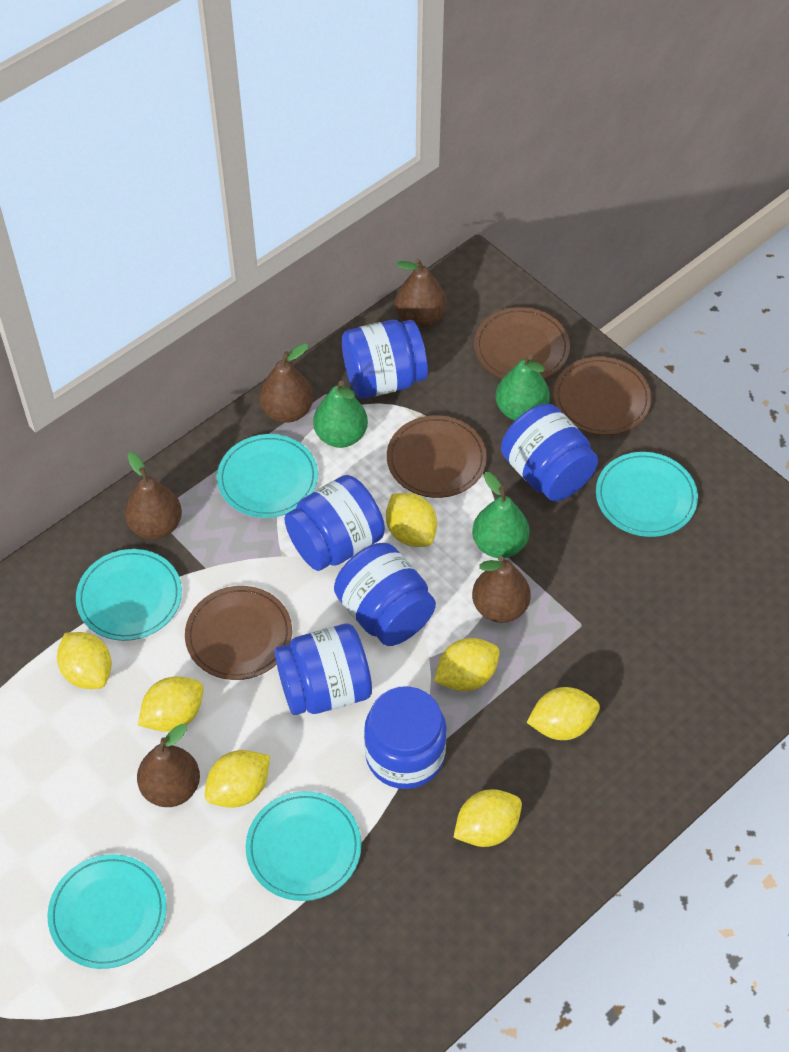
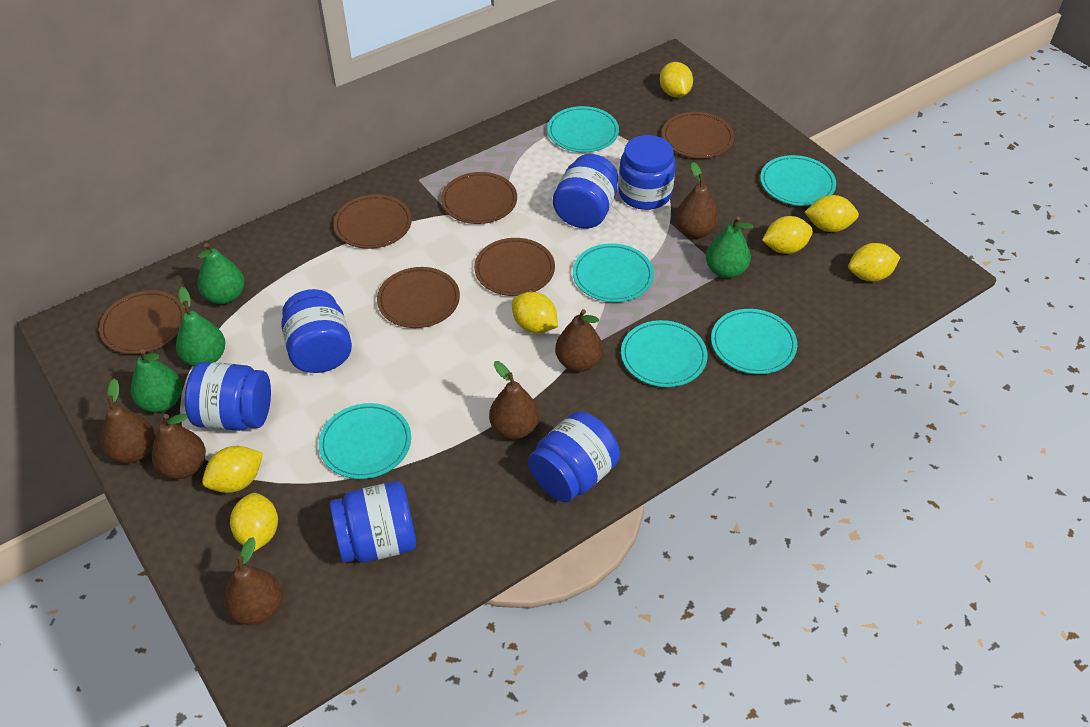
brown pear: 5 -> 6
brown plate: 4 -> 6
green pear: 3 -> 4
turquoise plate: 5 -> 6

